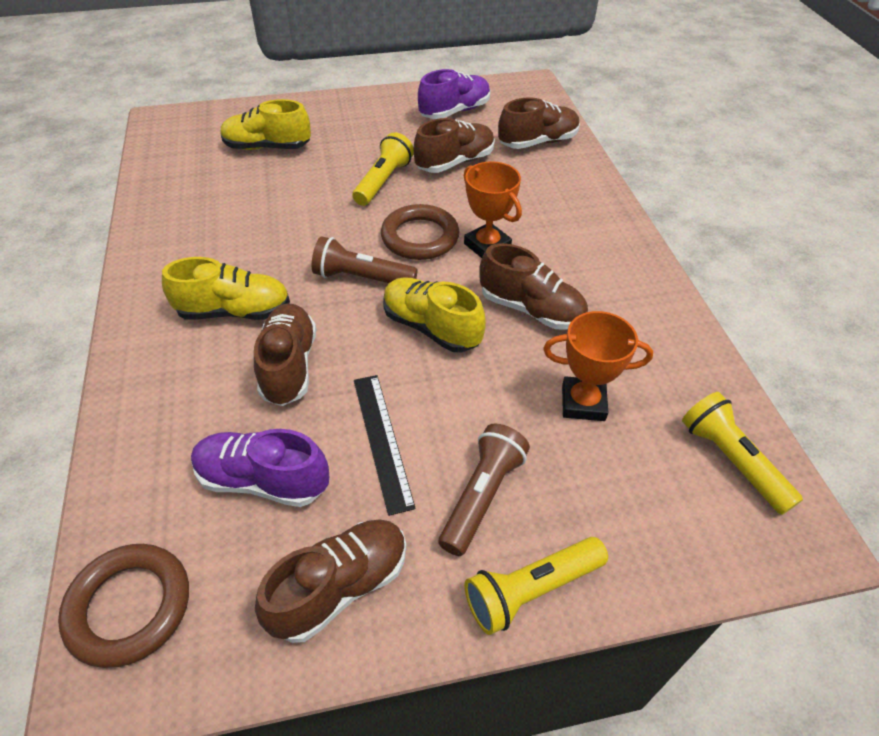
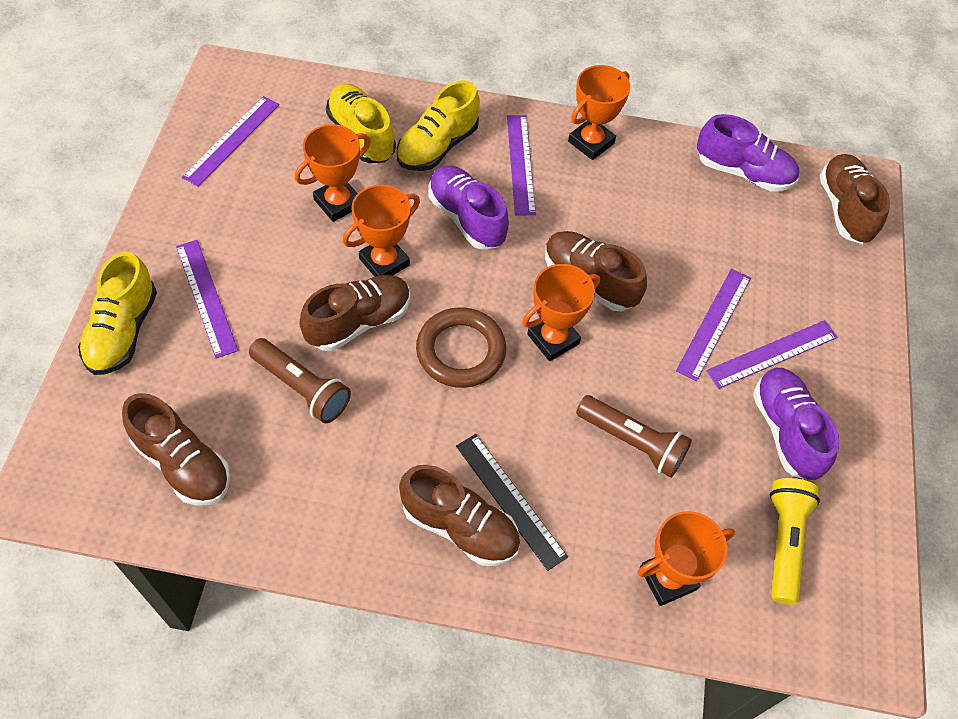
brown ring: 2 -> 1
orange trophy: 2 -> 5
purple ruler: 0 -> 5
purple shoe: 2 -> 3
yellow flashlight: 3 -> 1

